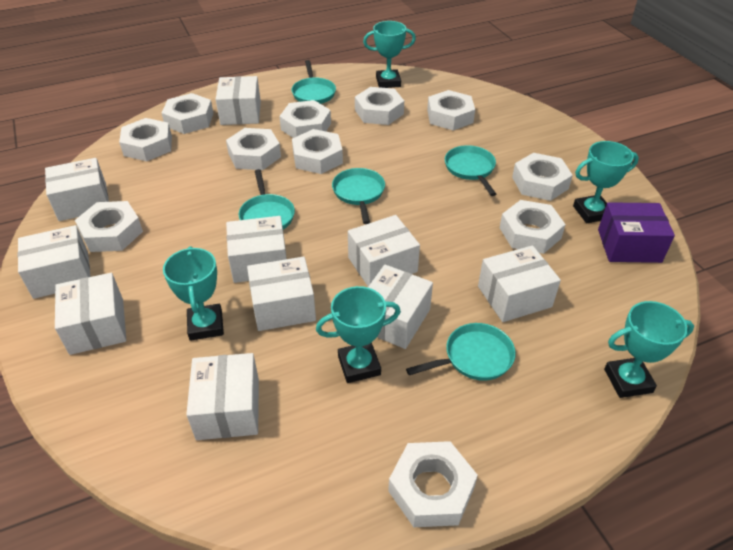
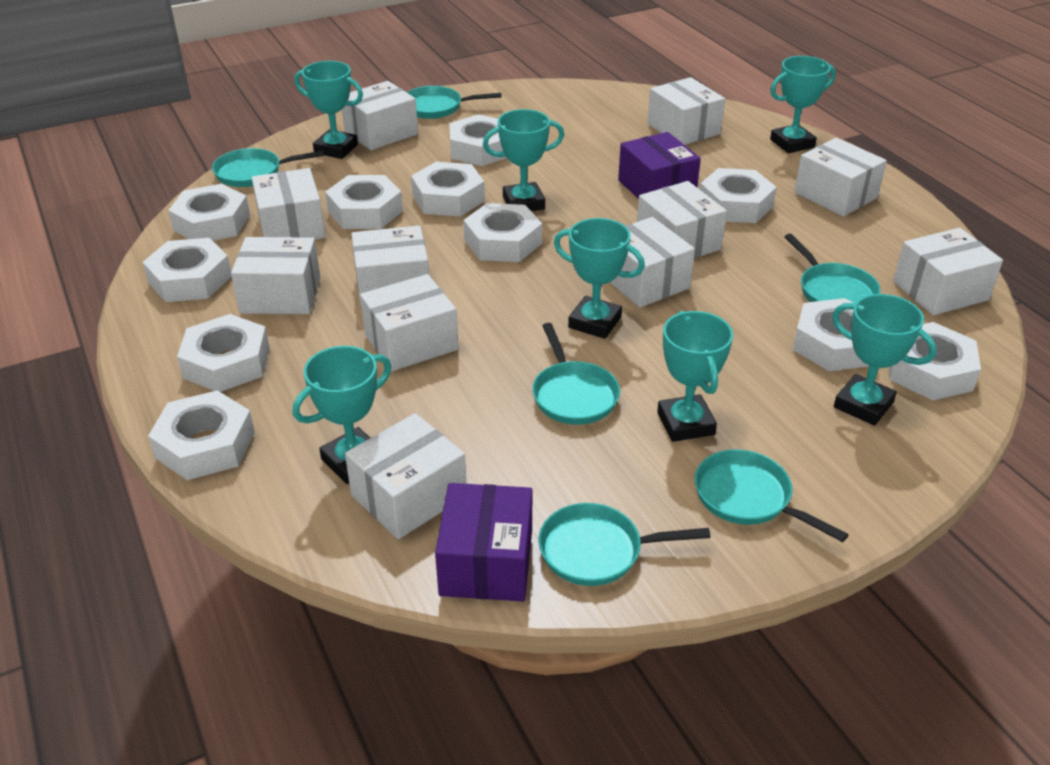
purple box: 1 -> 2
turquoise pan: 5 -> 6
turquoise trophy: 5 -> 7
white box: 10 -> 11

